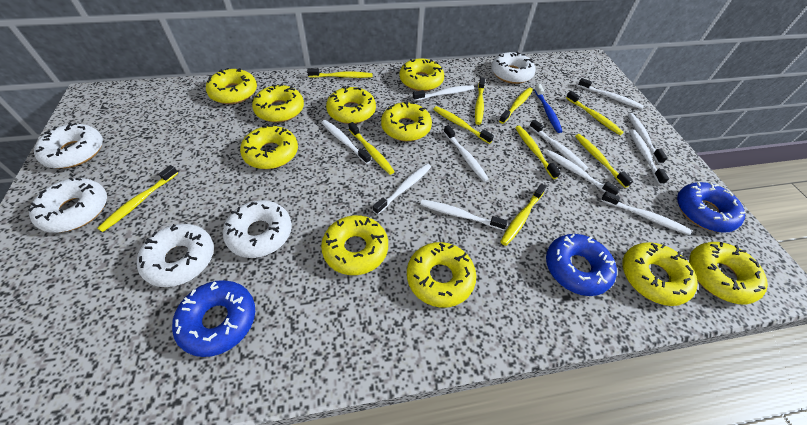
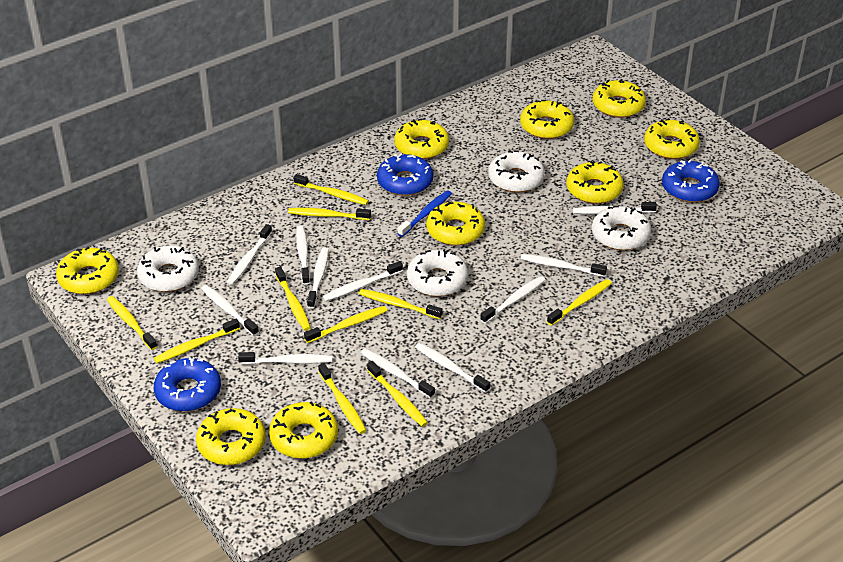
white donut: 5 -> 4
yellow donut: 10 -> 9

